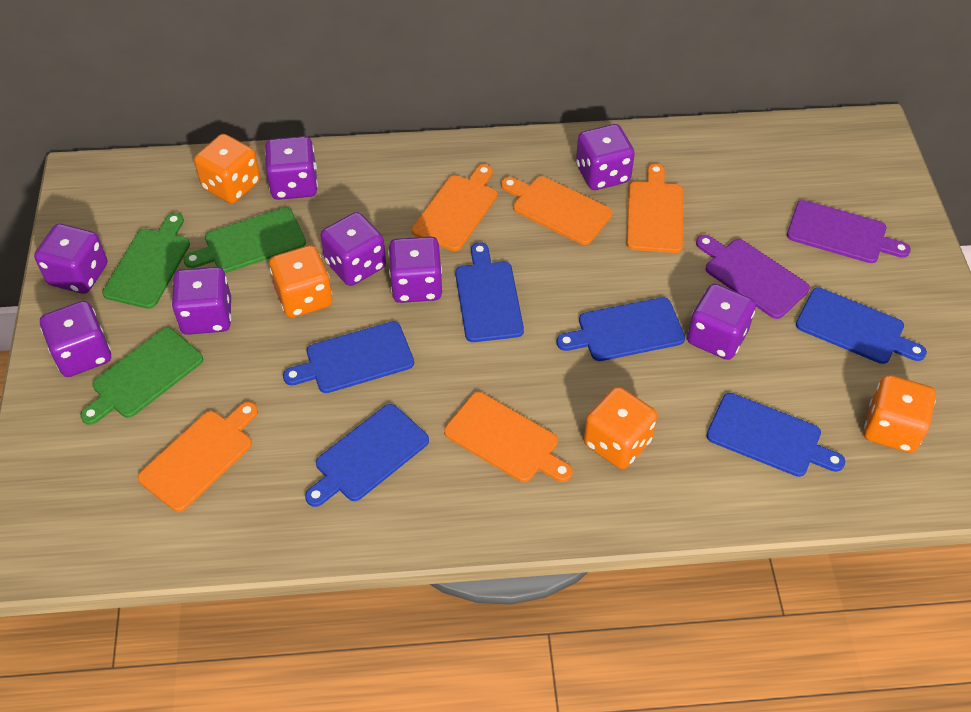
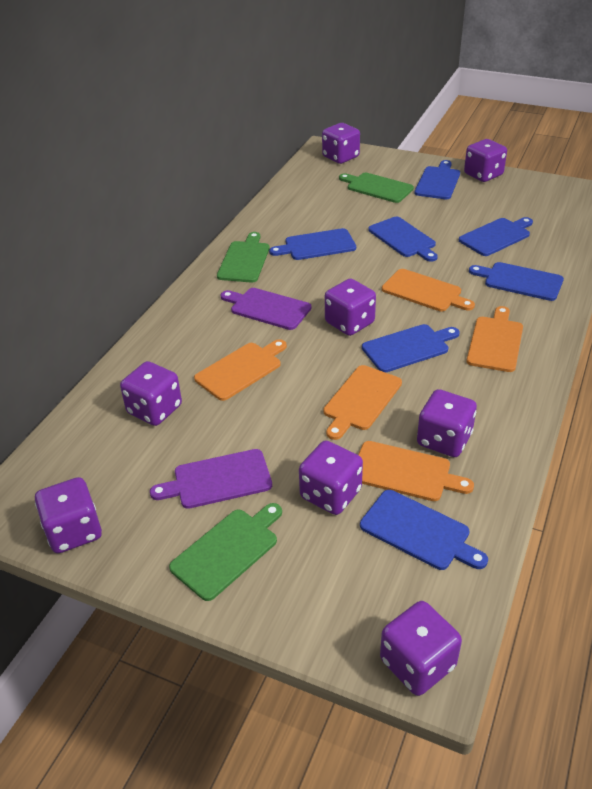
blue cutting board: 6 -> 7
orange dice: 4 -> 0

